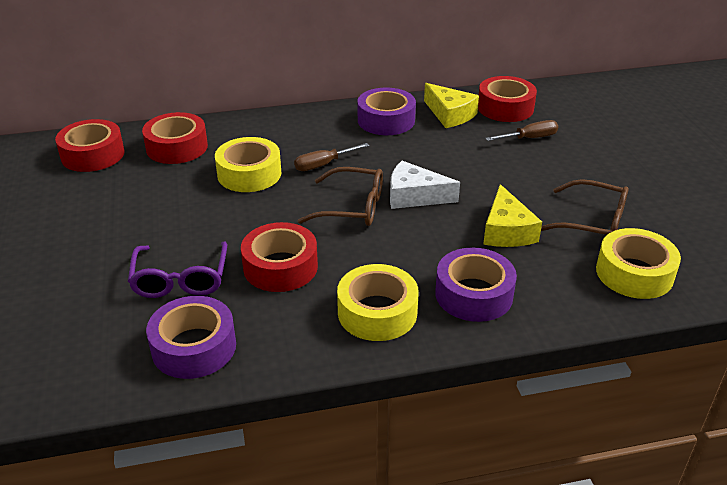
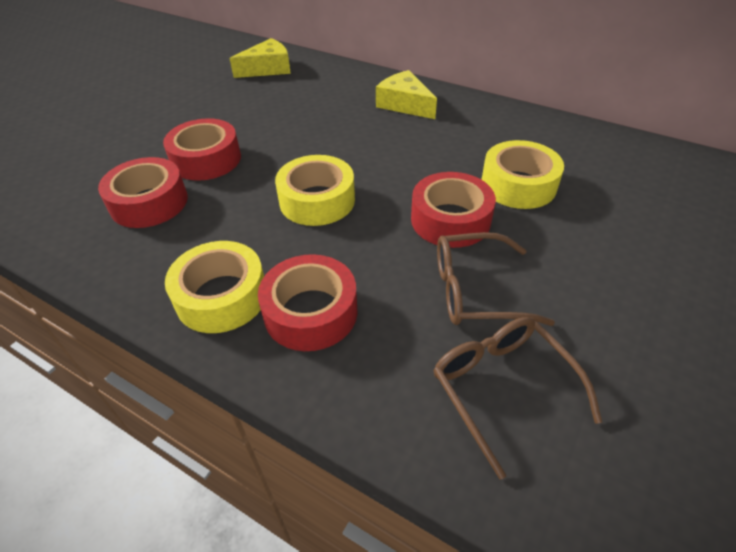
brown screwdriver: 2 -> 0
purple glasses: 1 -> 0
purple tape: 3 -> 0
white cheese: 1 -> 0

